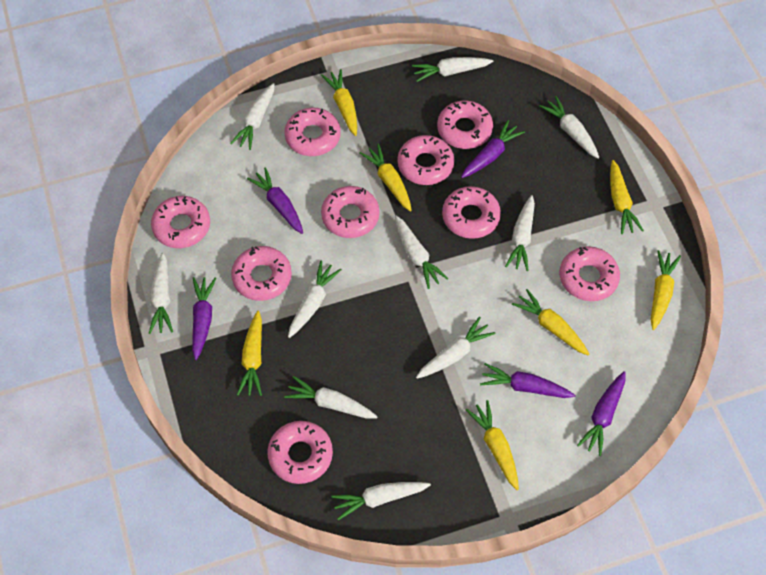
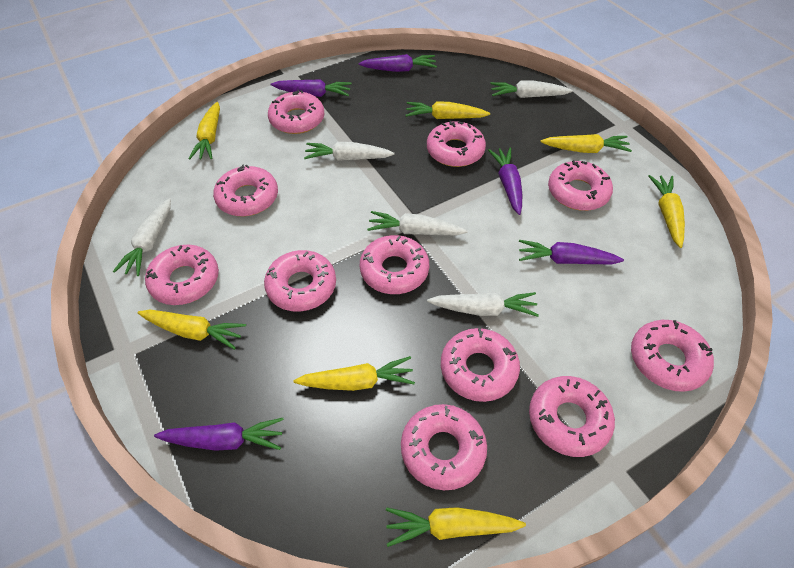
pink donut: 9 -> 11
white carrot: 10 -> 5

